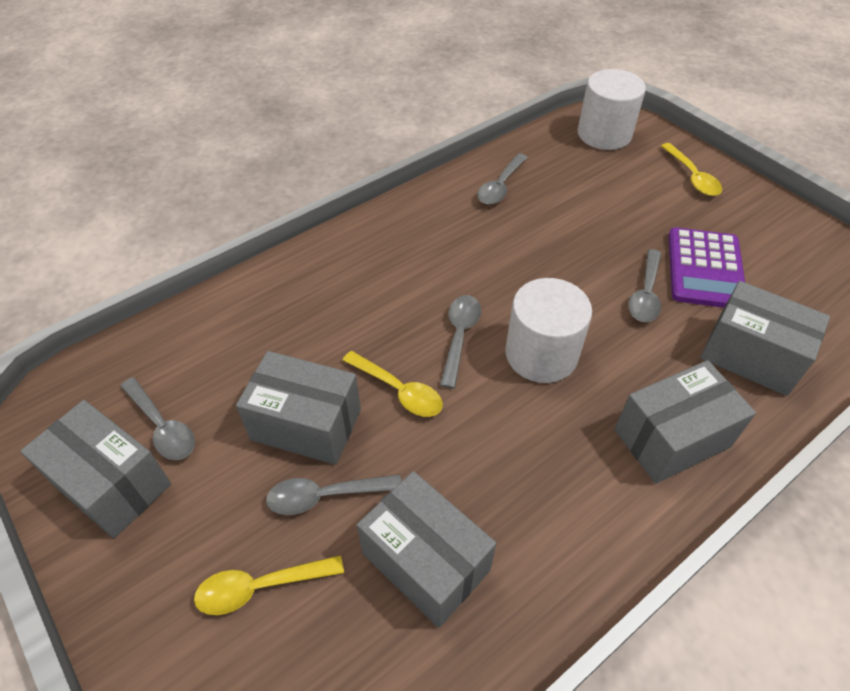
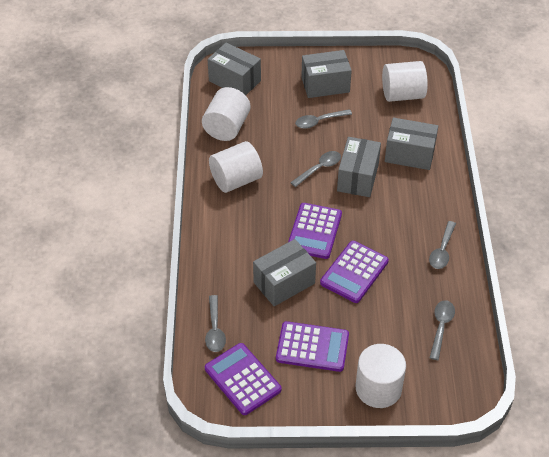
purple calculator: 1 -> 4
white cylinder: 2 -> 4
yellow spoon: 3 -> 0

